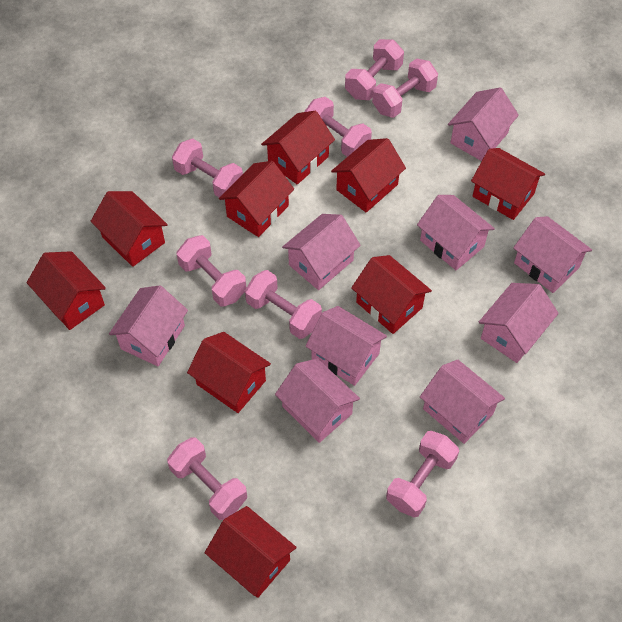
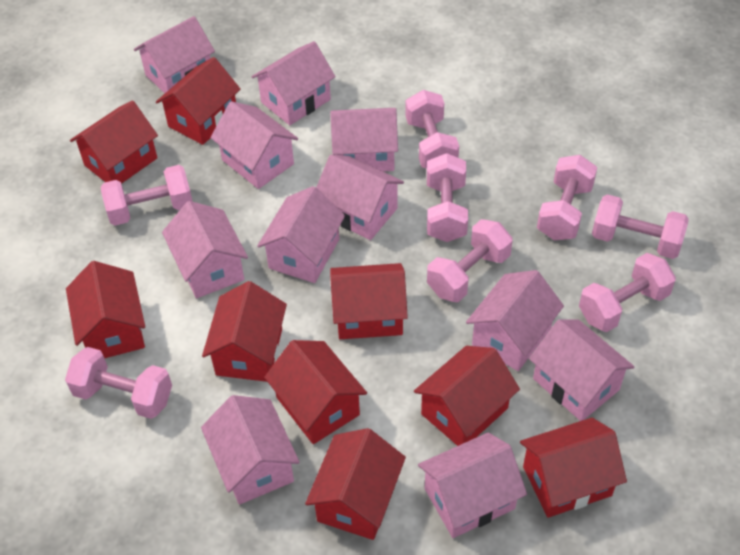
pink house: 9 -> 11

